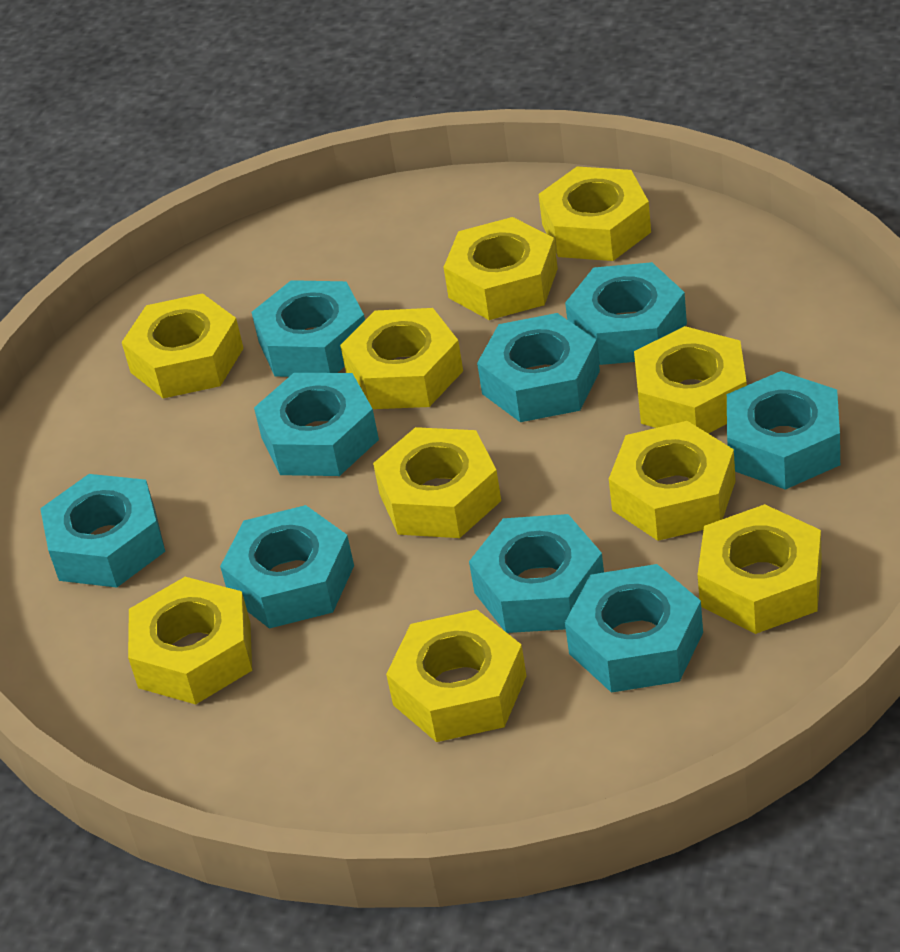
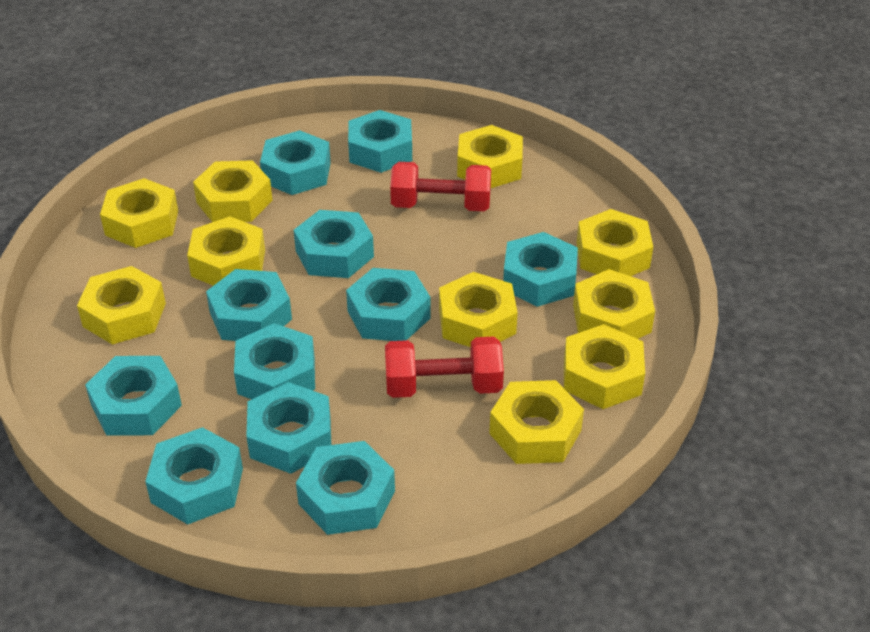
red dumbbell: 0 -> 2
turquoise nut: 9 -> 11

